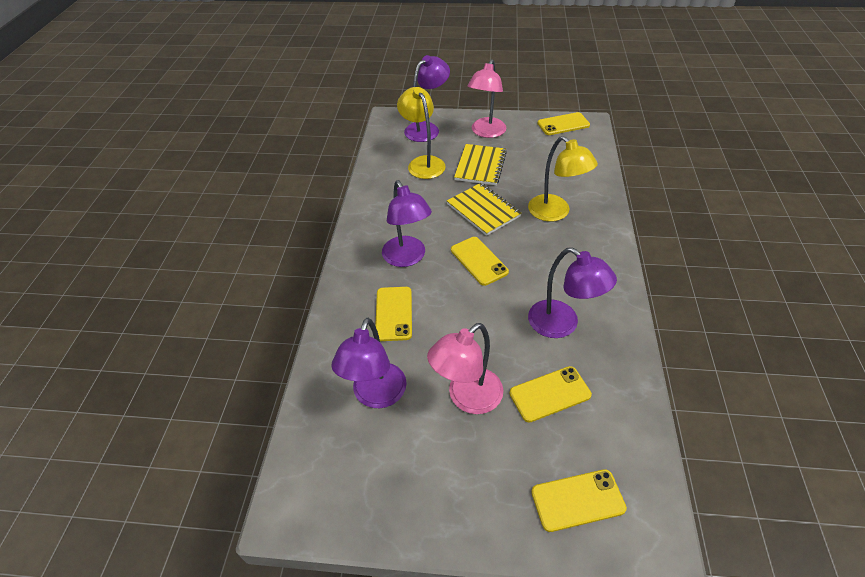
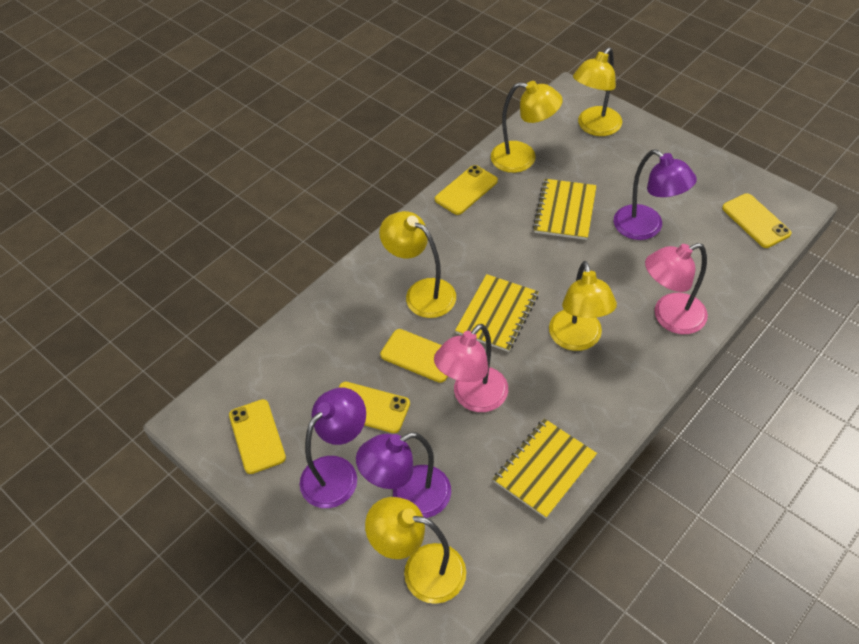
purple lamp: 4 -> 3
yellow lamp: 2 -> 5
yellow notebook: 2 -> 3

